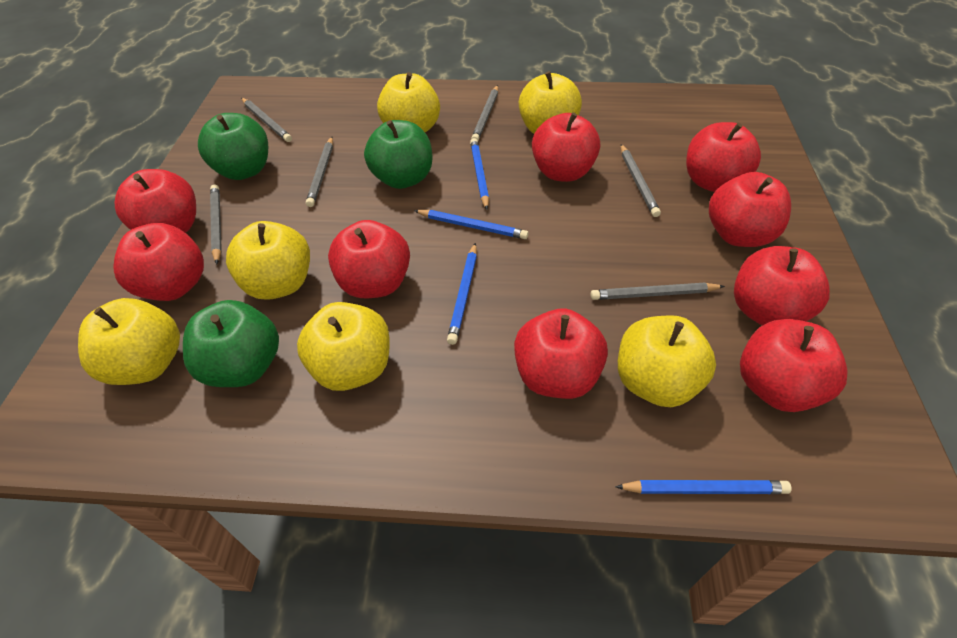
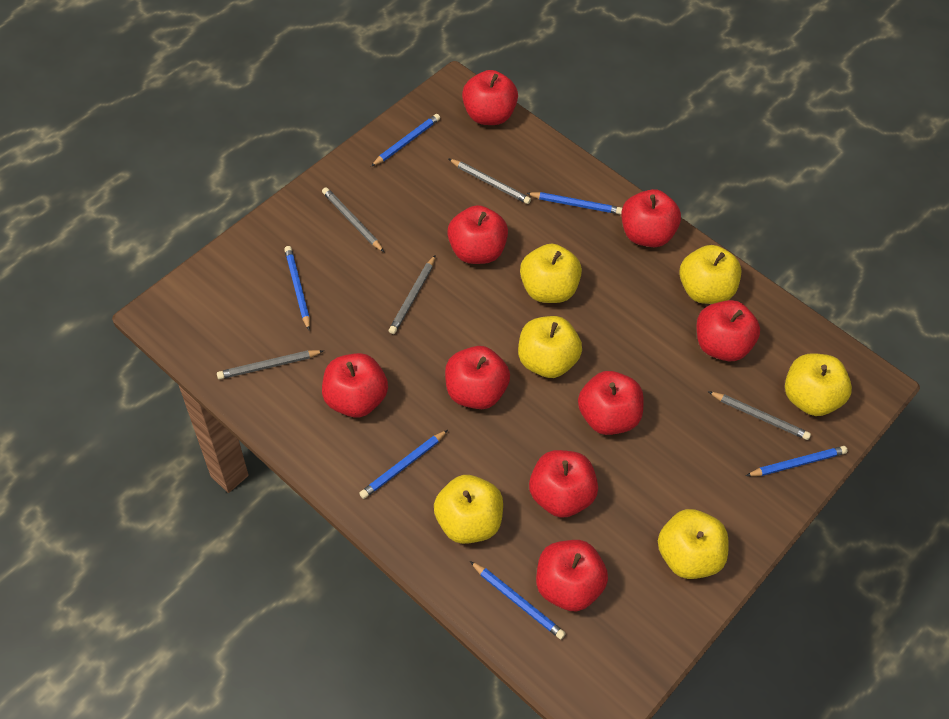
blue pencil: 4 -> 6
green apple: 3 -> 0
grey pencil: 6 -> 5

